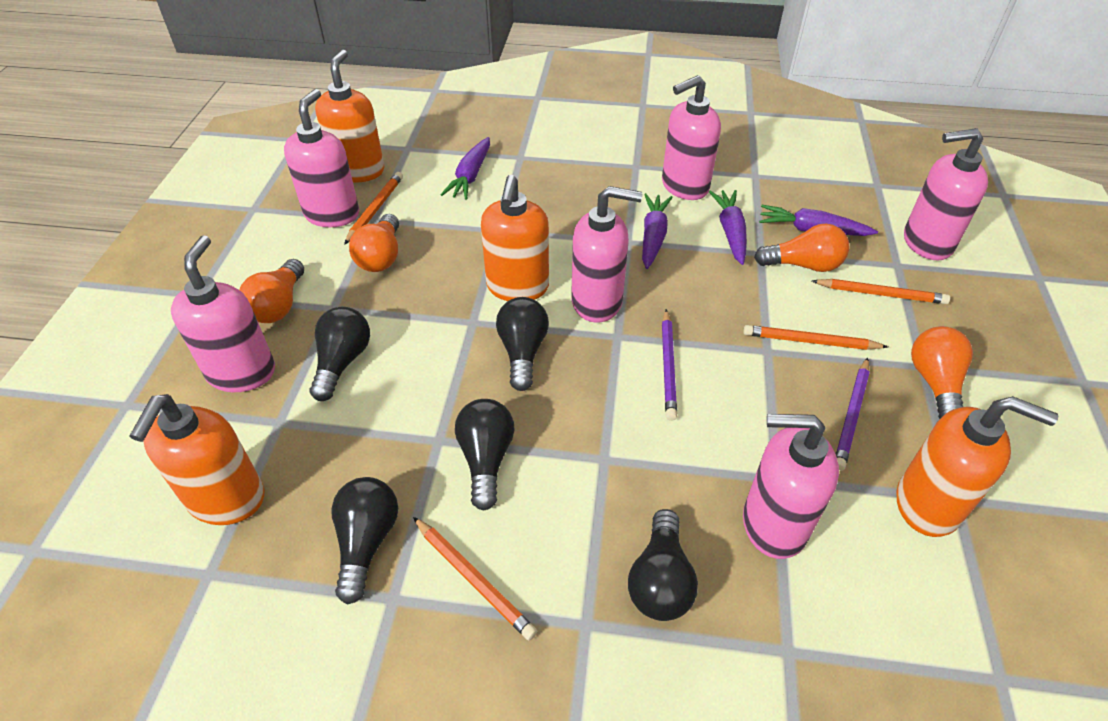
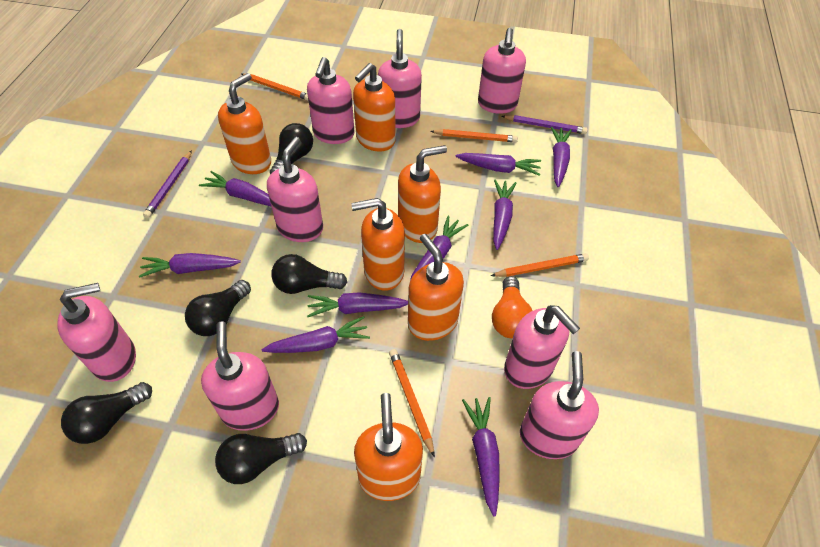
orange light bulb: 4 -> 1
orange soap dispenser: 4 -> 6
pink soap dispenser: 6 -> 8
purple carrot: 4 -> 9

